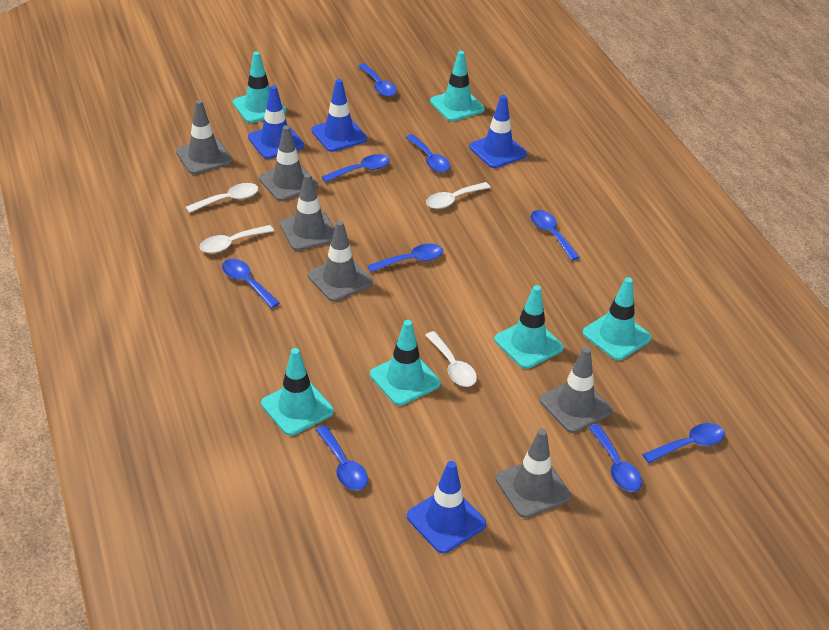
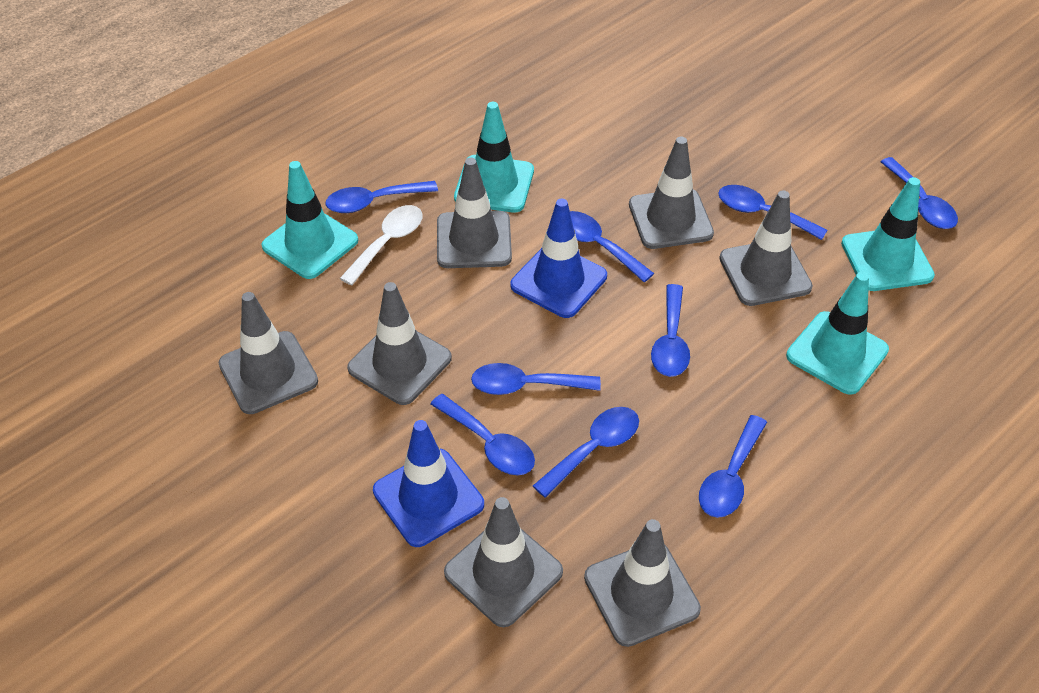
blue traffic cone: 4 -> 2
grey traffic cone: 6 -> 7
turquoise traffic cone: 6 -> 4
white spoon: 4 -> 1

